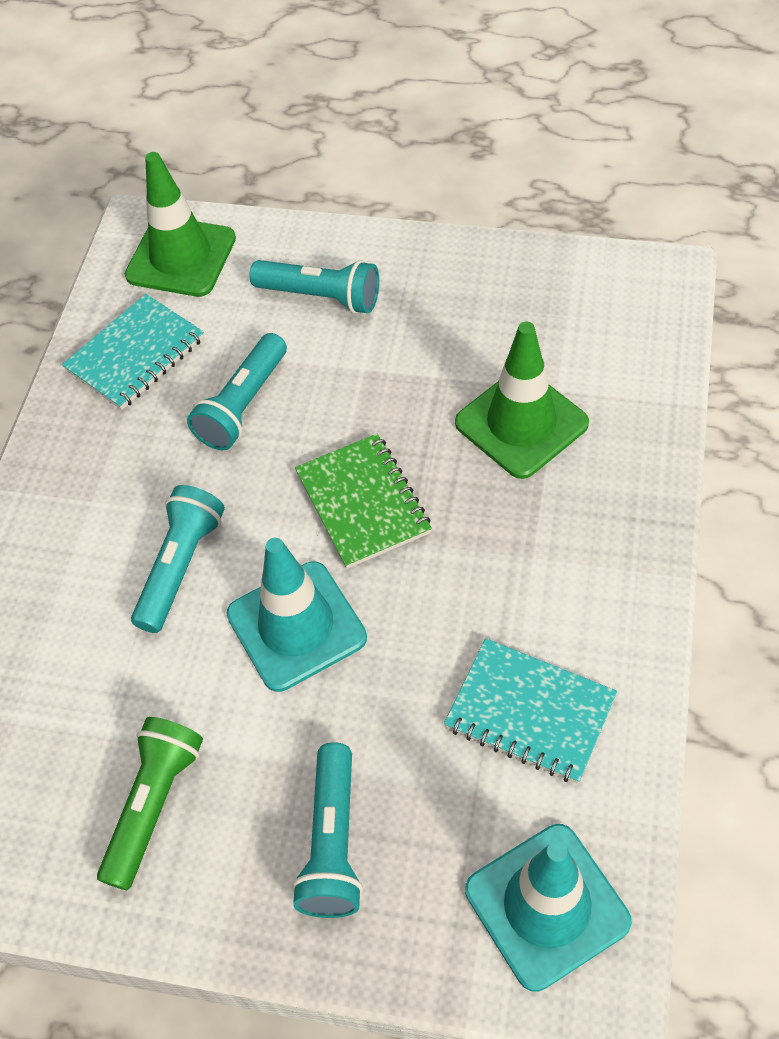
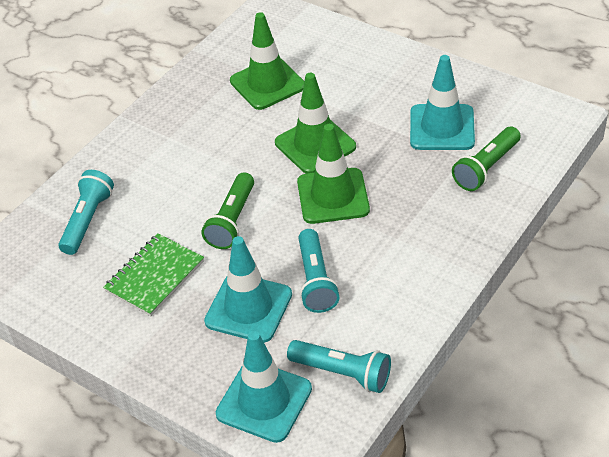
green flashlight: 1 -> 2
green traffic cone: 2 -> 3
turquoise flashlight: 4 -> 3
turquoise notebook: 2 -> 0
turquoise traffic cone: 2 -> 3

